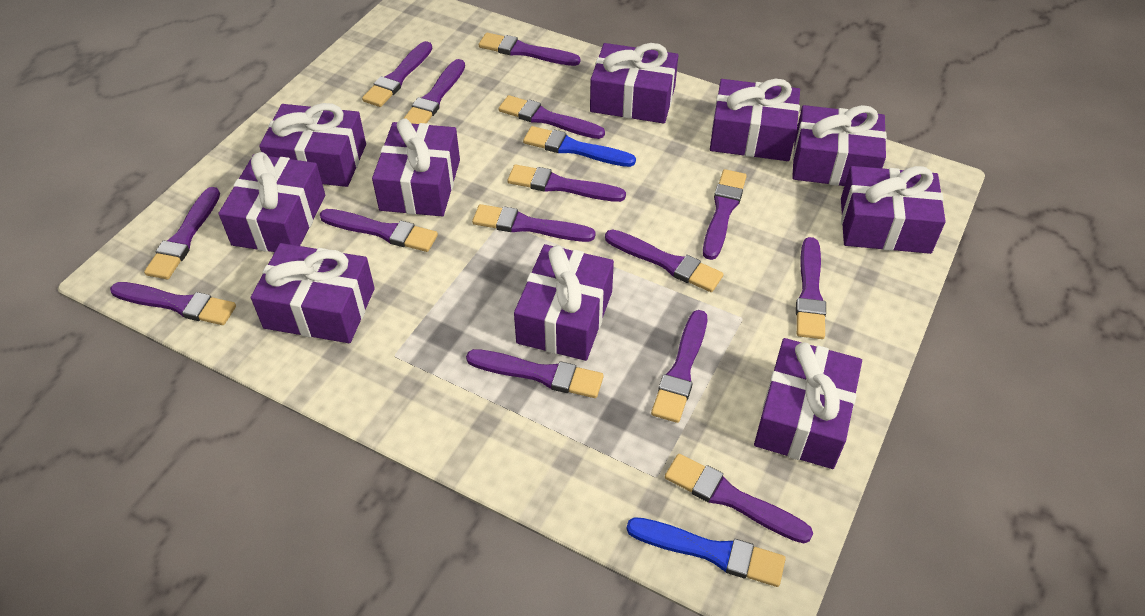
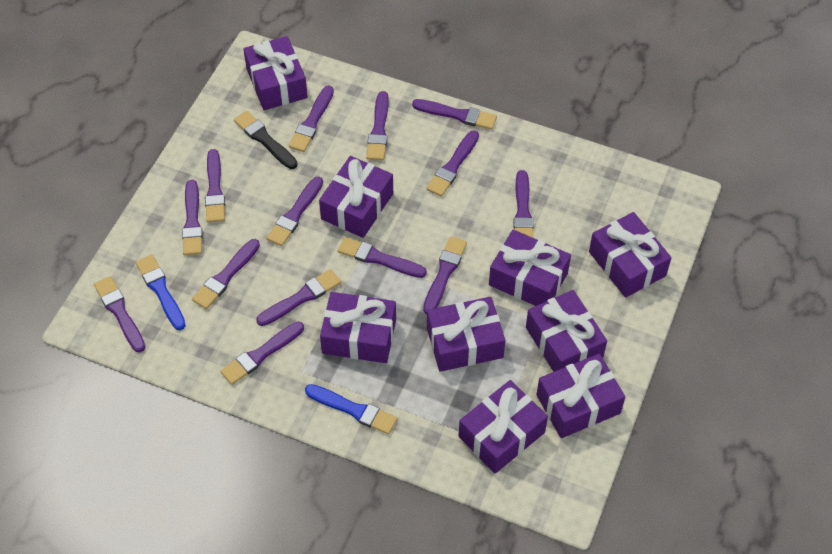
black brush: 0 -> 1
purple brush: 15 -> 14
purple gift: 10 -> 9

